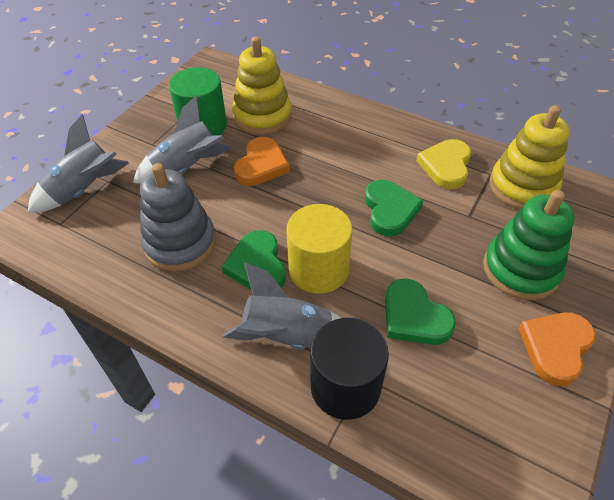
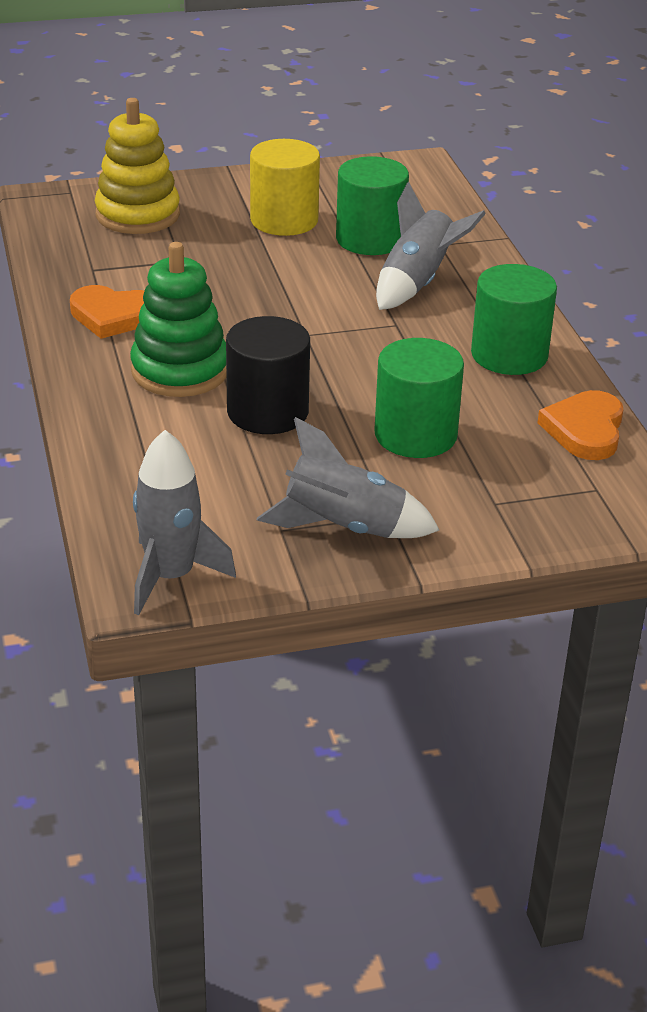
green cylinder: 1 -> 3
green heart: 3 -> 0
grey stacking toy: 1 -> 0
yellow heart: 1 -> 0
yellow stacking toy: 2 -> 1

